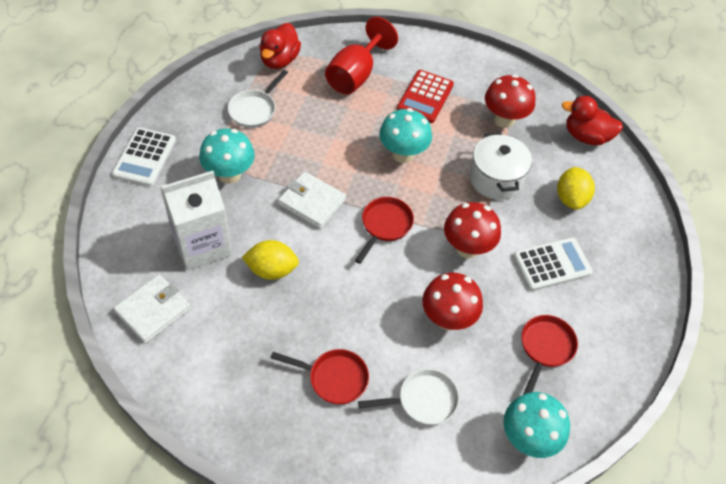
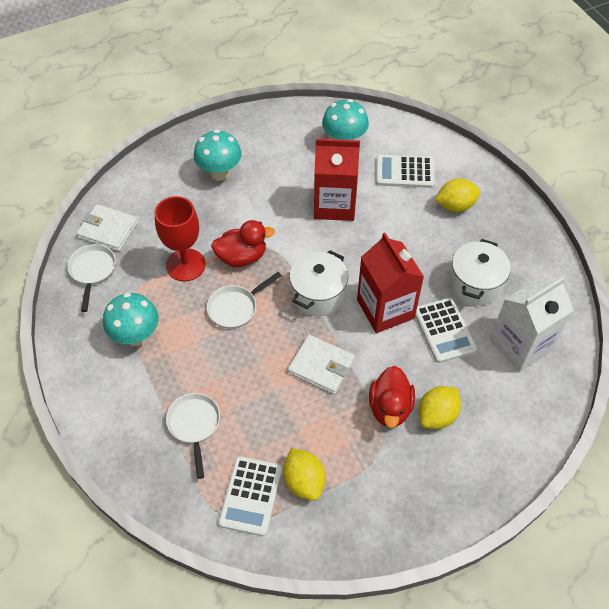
red calculator: 1 -> 0
red carton: 0 -> 2
red mushroom: 3 -> 0
red pan: 3 -> 0
white calculator: 2 -> 3
white pan: 2 -> 3
white pot: 1 -> 2
yellow lemon: 2 -> 3

